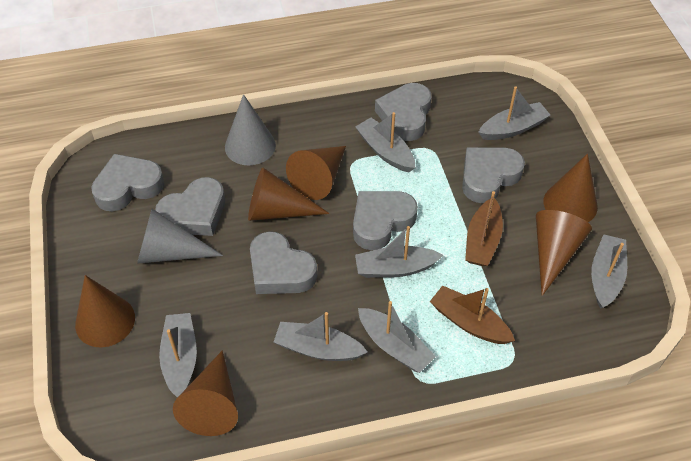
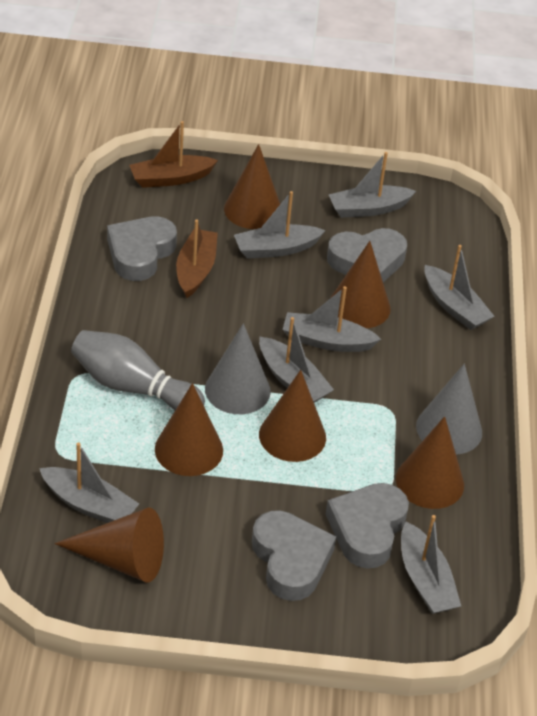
grey bowling pin: 0 -> 1
grey heart: 6 -> 4

